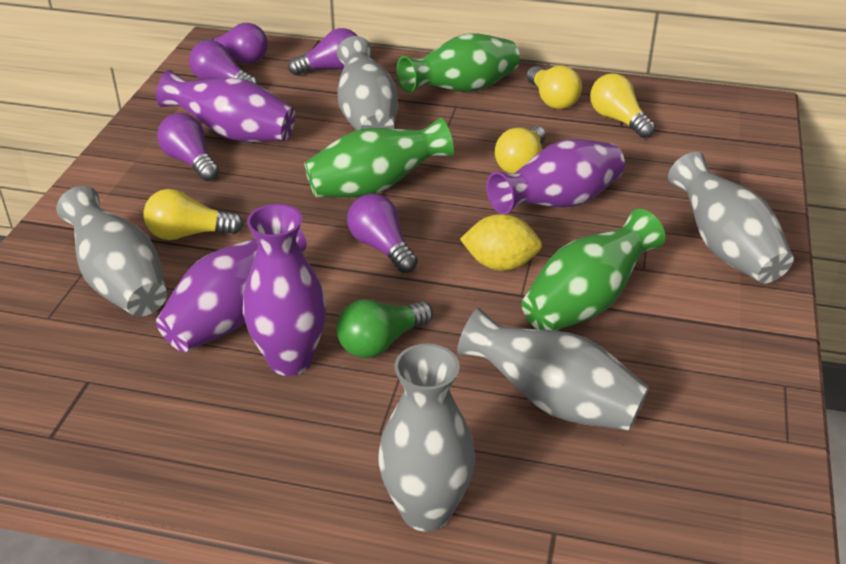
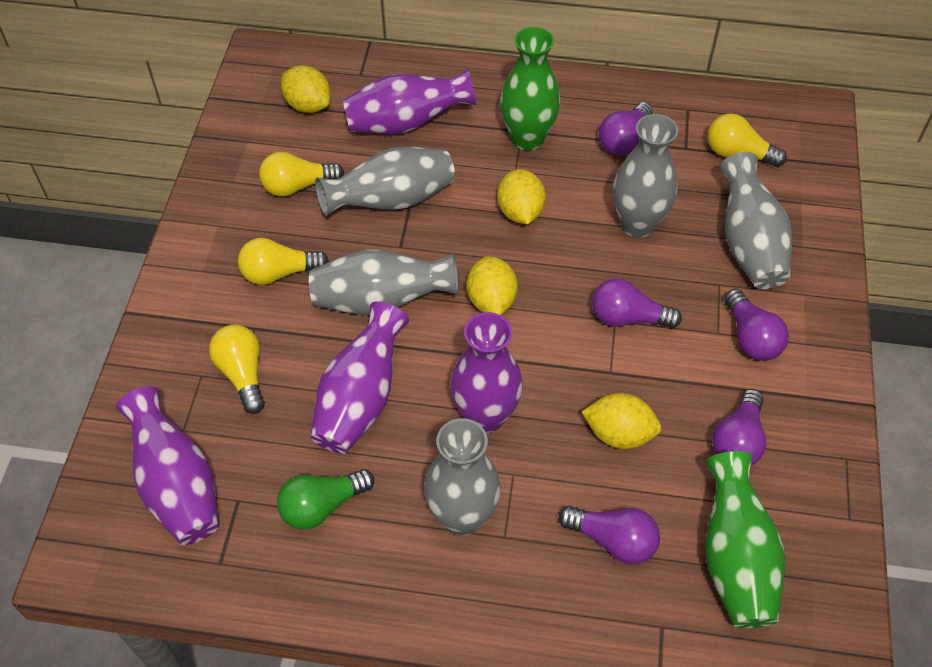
green vase: 3 -> 2
yellow lemon: 1 -> 4

